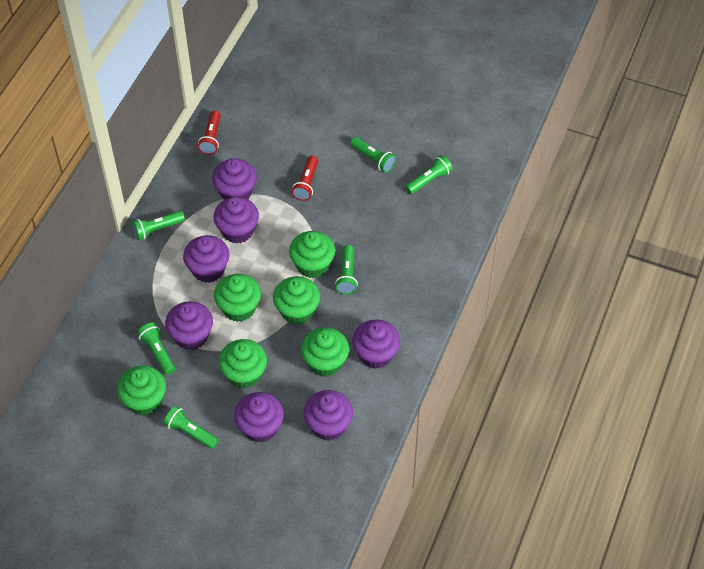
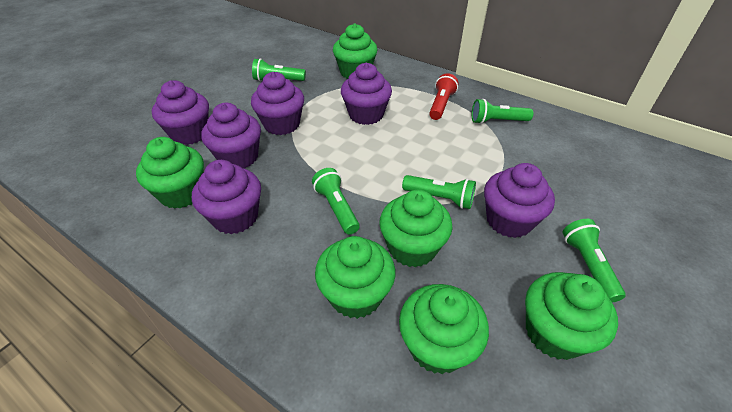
green flashlight: 6 -> 5
purple cupcake: 7 -> 6
red flashlight: 2 -> 1

